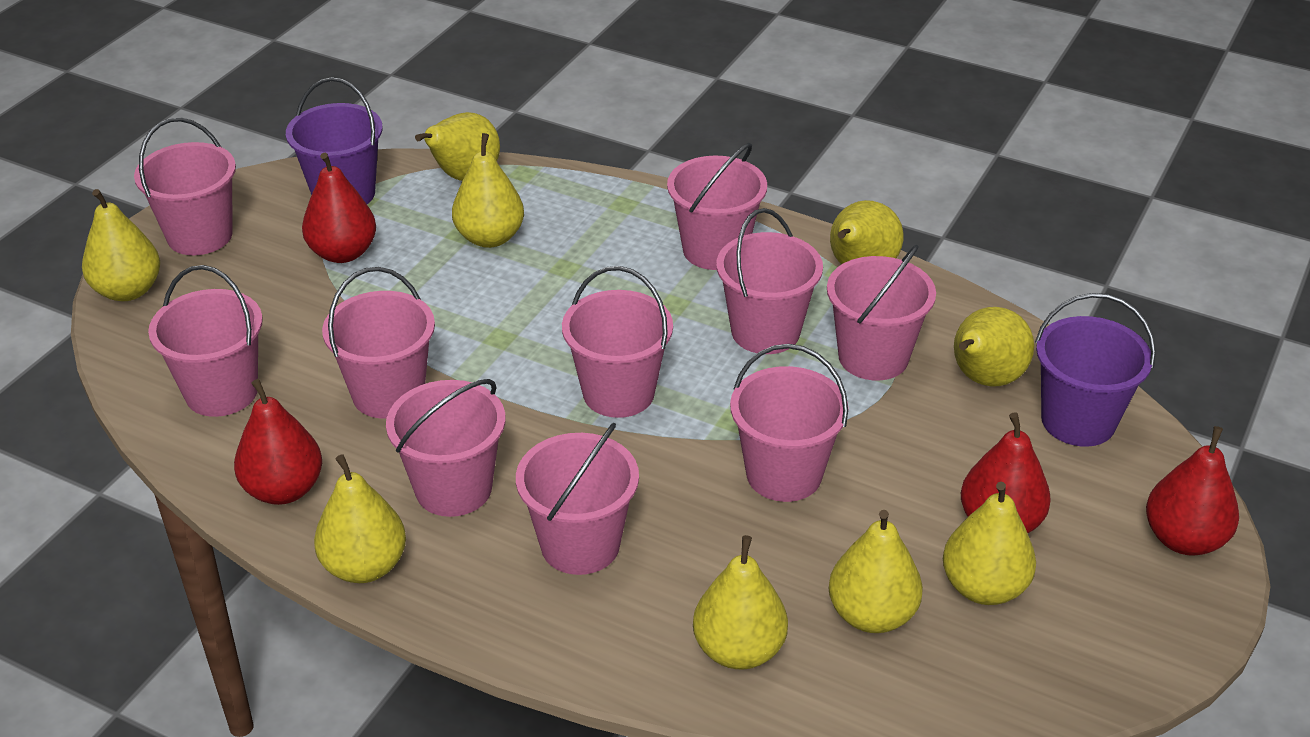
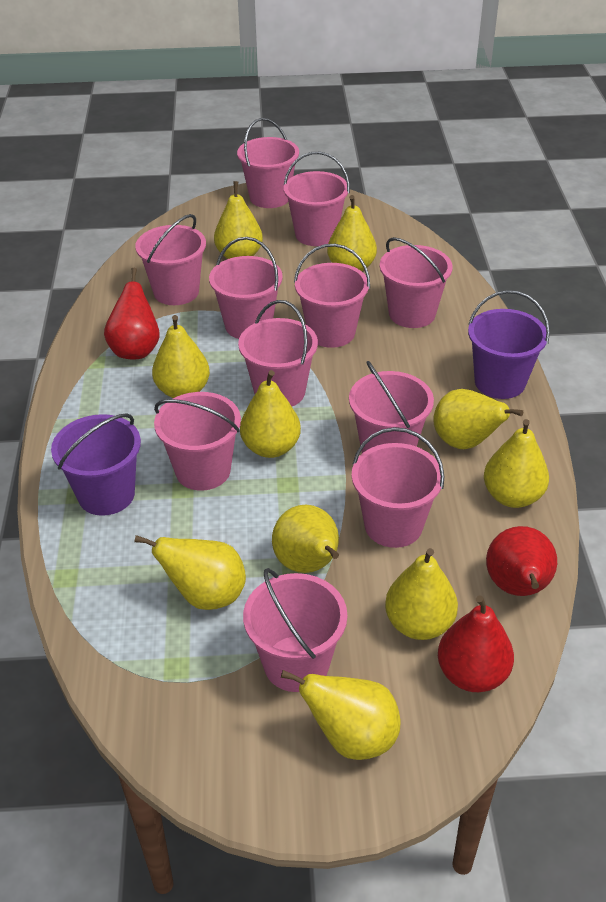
pink bucket: 10 -> 11
red pear: 4 -> 3
yellow pear: 9 -> 10

